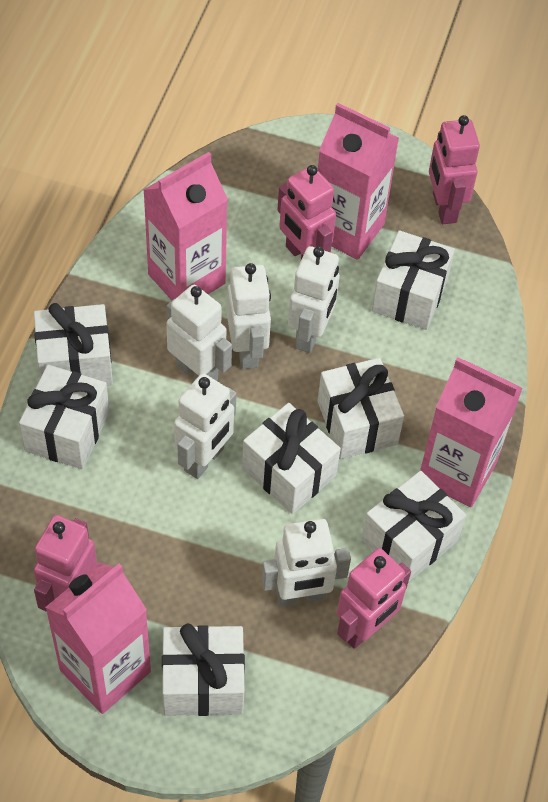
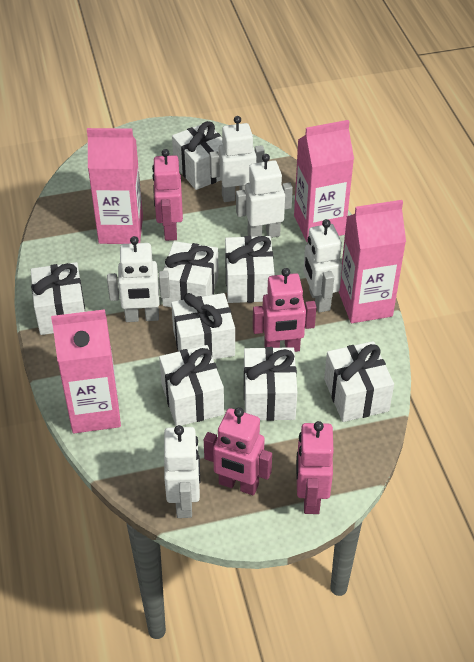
white gift: 7 -> 8

